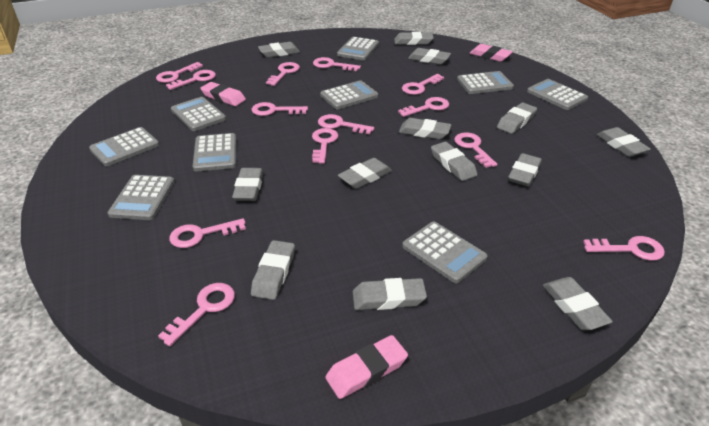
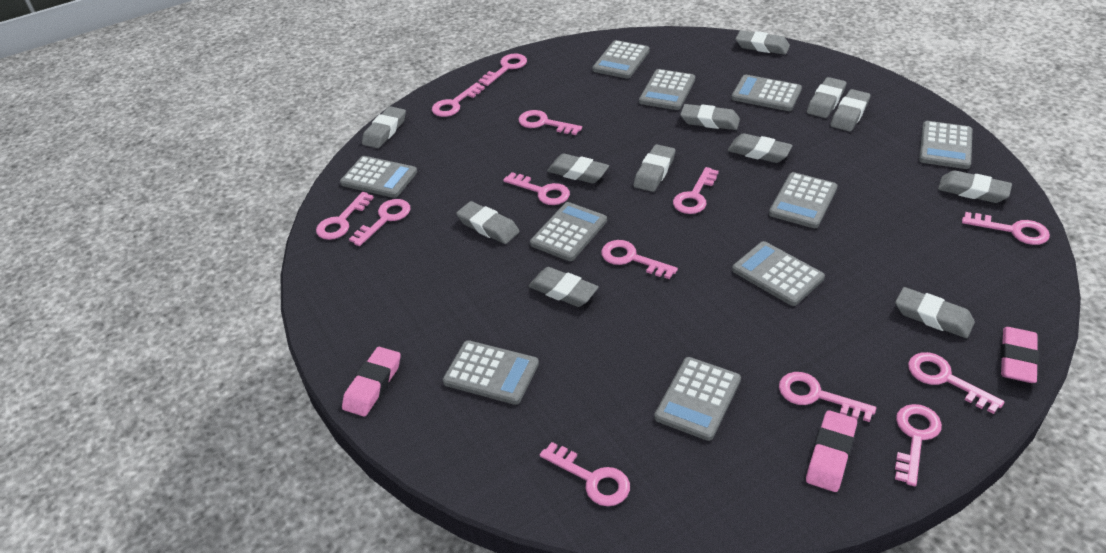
grey calculator: 9 -> 10
grey eraser: 13 -> 12

